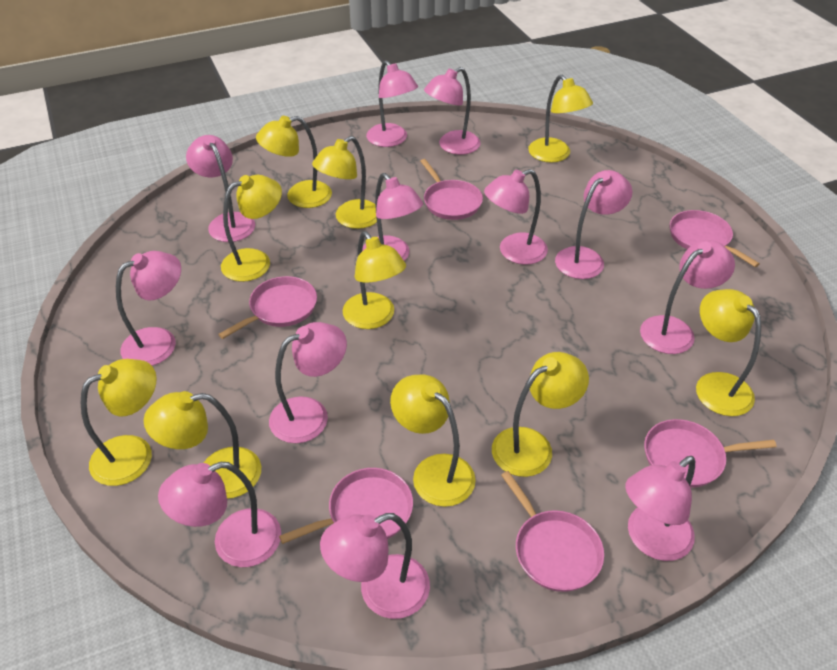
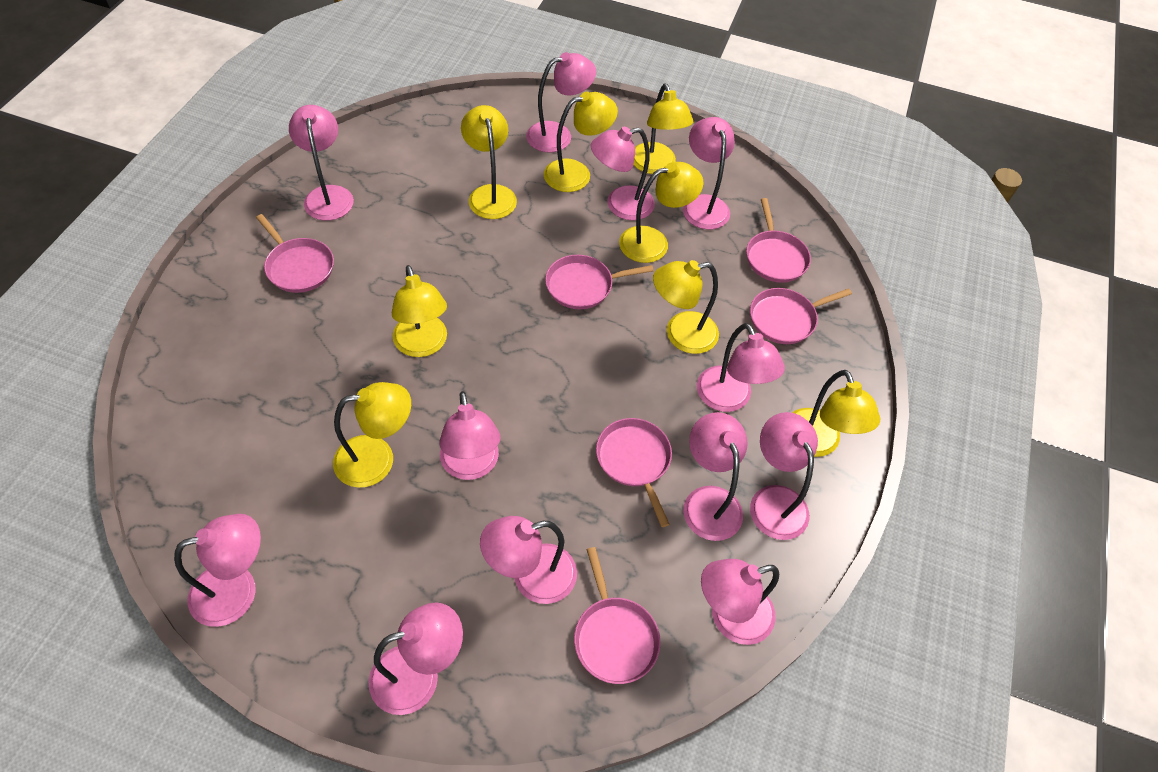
yellow lamp: 10 -> 8

